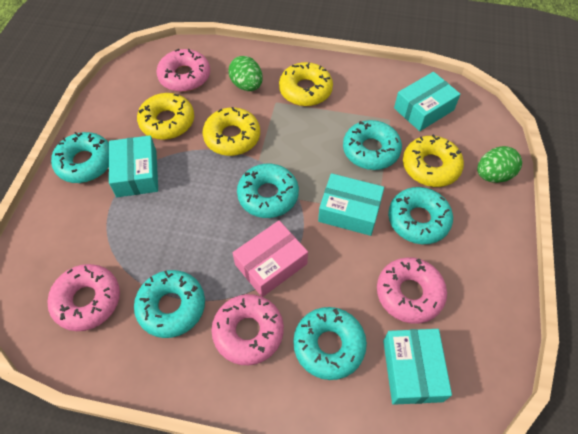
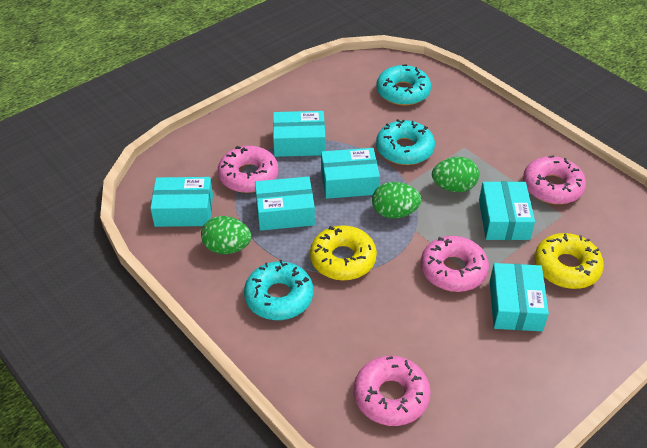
green egg: 2 -> 3
pink box: 1 -> 0
turquoise box: 4 -> 6
turquoise donut: 6 -> 3
yellow donut: 4 -> 2

